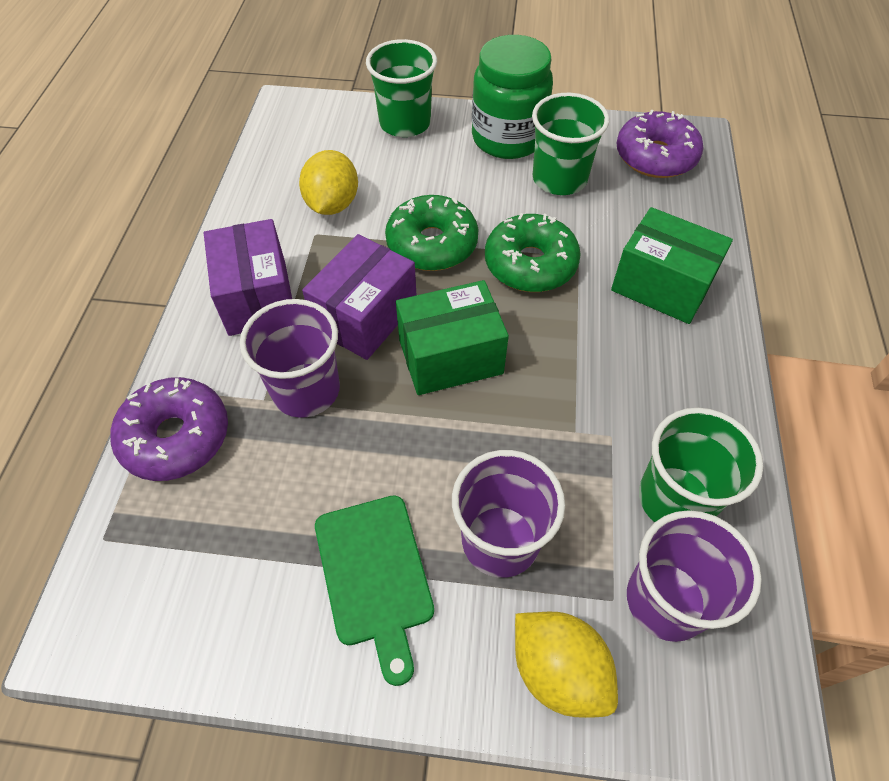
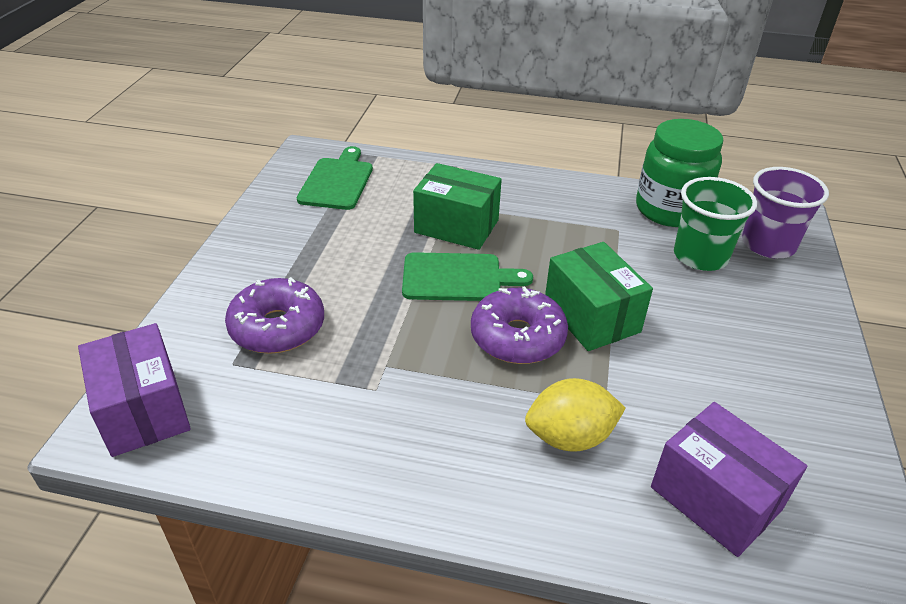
green cup: 3 -> 1
green cutting board: 1 -> 2
green donut: 2 -> 0
purple cup: 3 -> 1
yellow lemon: 2 -> 1

